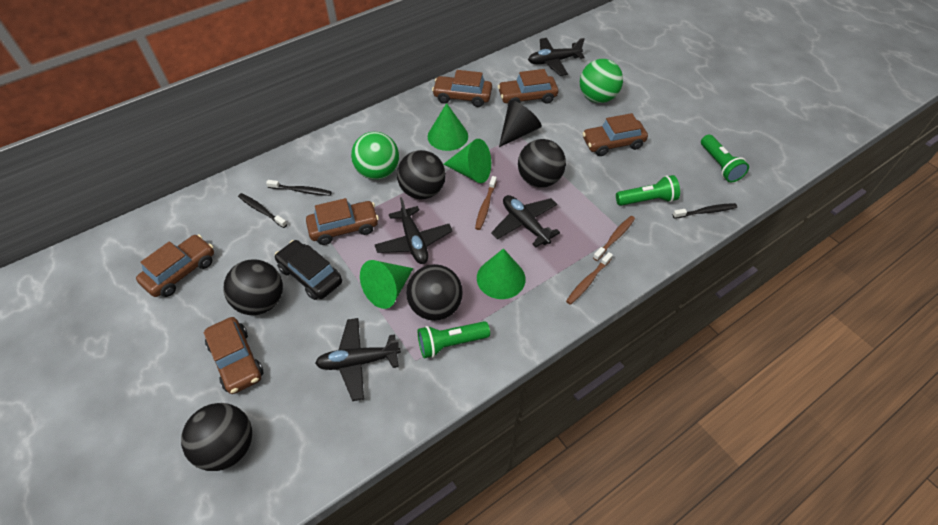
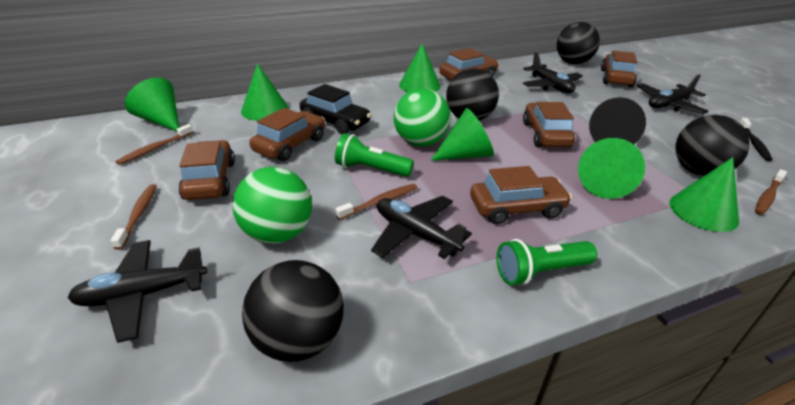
black ball: 5 -> 4
black toothbrush: 3 -> 1
brown toothbrush: 3 -> 4
green cone: 4 -> 6
green flashlight: 3 -> 2

